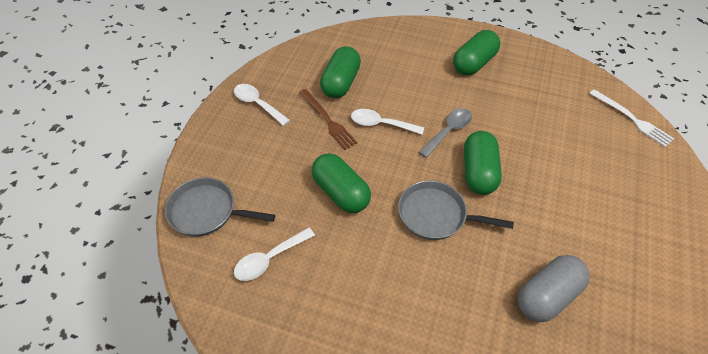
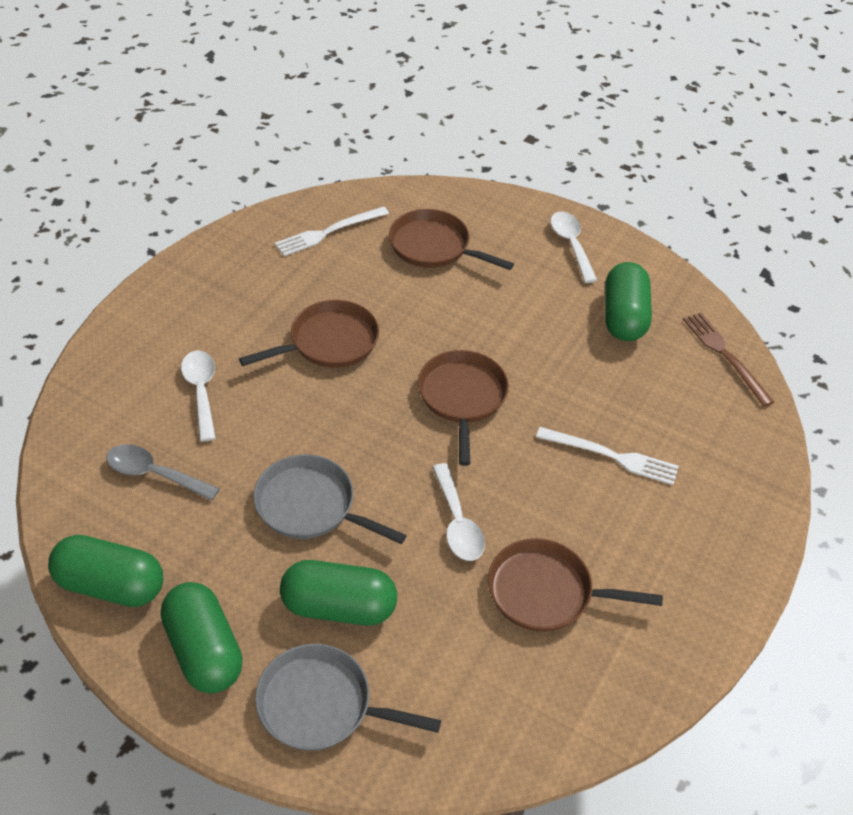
brown pan: 0 -> 4
grey capsule: 1 -> 0
white fork: 1 -> 2

